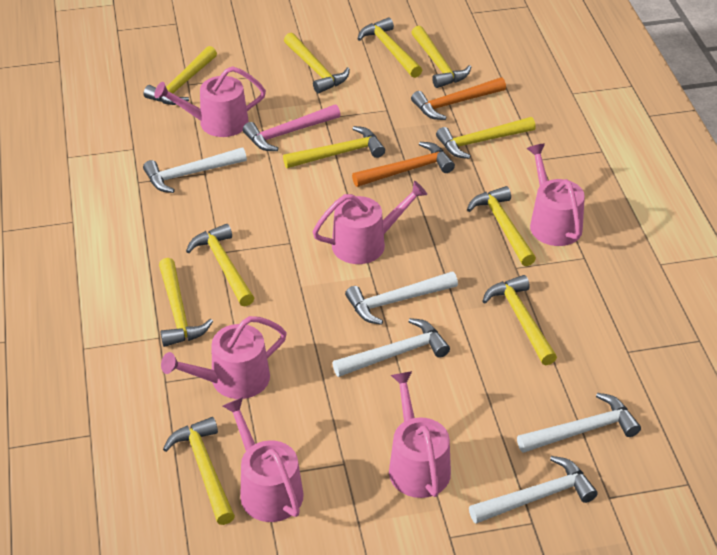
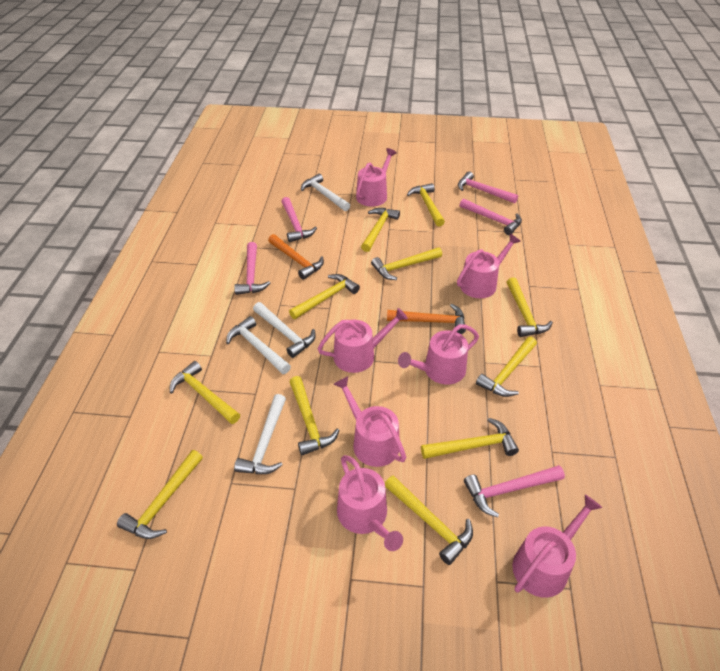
pink hammer: 1 -> 5
pink watering can: 6 -> 7
white hammer: 5 -> 4

